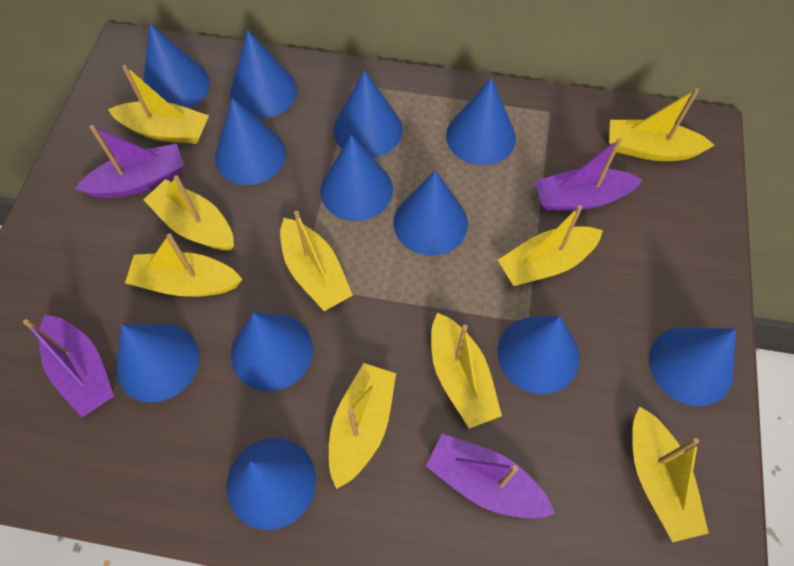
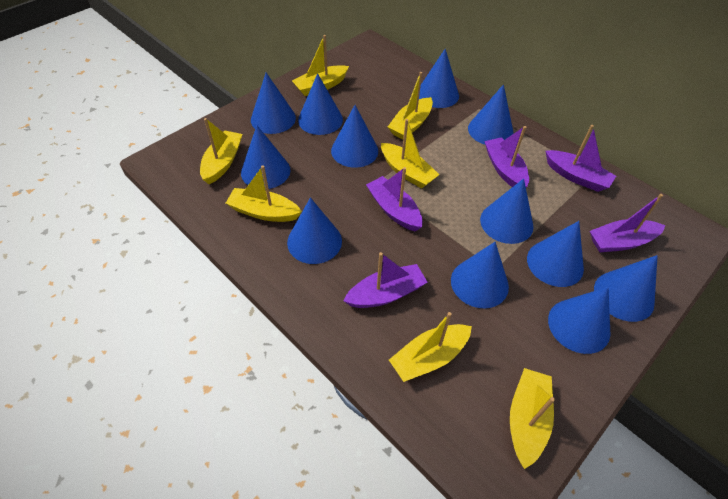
purple boat: 4 -> 5
yellow boat: 9 -> 7

